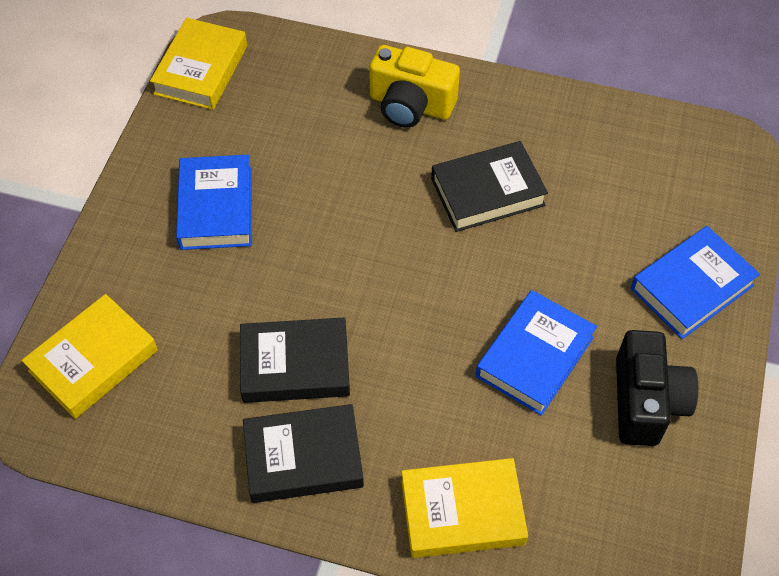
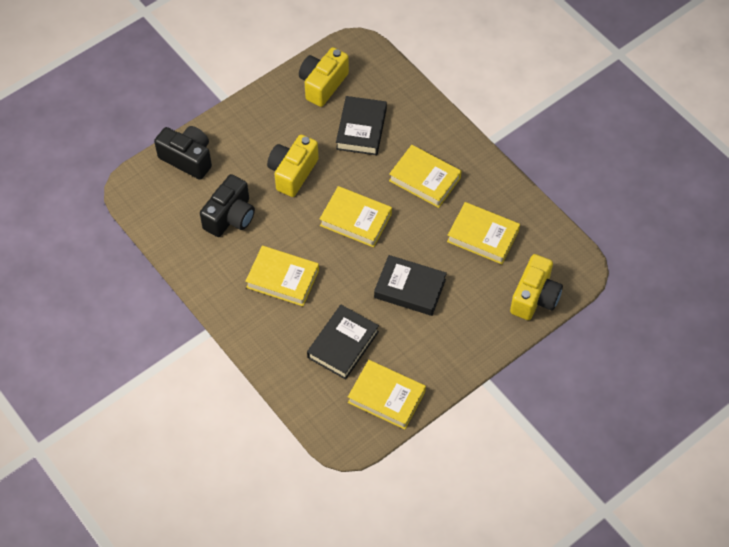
black camera: 1 -> 2
blue book: 3 -> 0
yellow book: 3 -> 5
yellow camera: 1 -> 3

